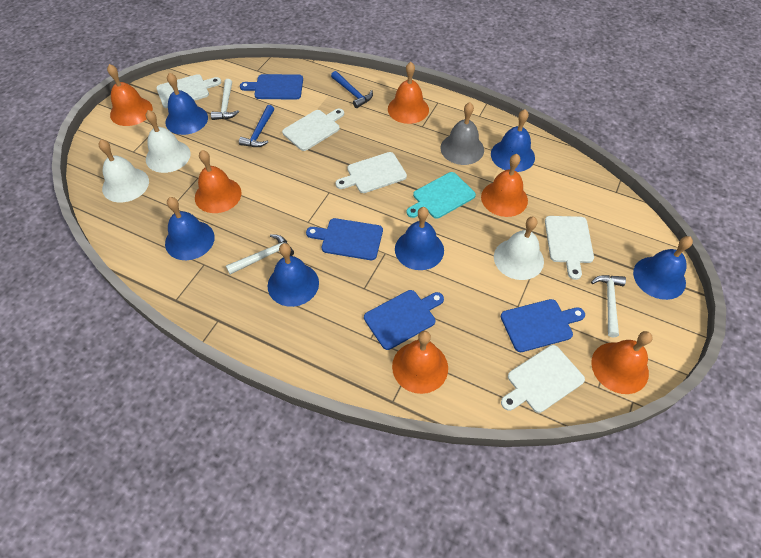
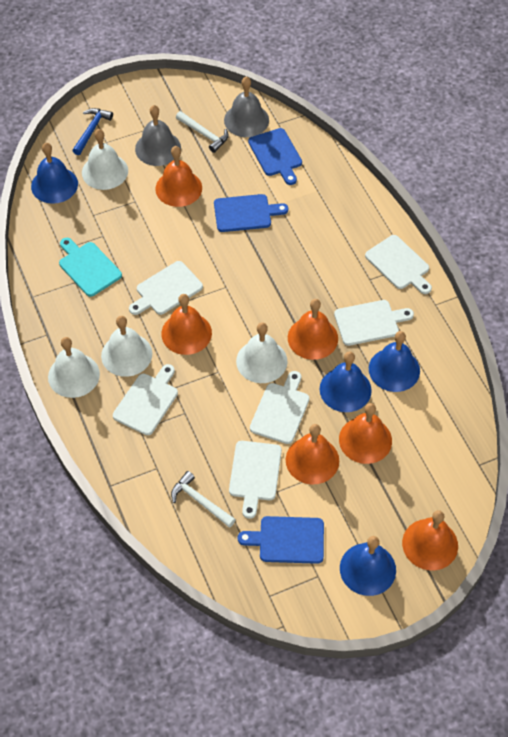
blue bell: 6 -> 4
blue cutting board: 4 -> 3
blue hammer: 2 -> 1
grey bell: 1 -> 2
white bell: 3 -> 4
white cutting board: 5 -> 6
white hammer: 3 -> 2

